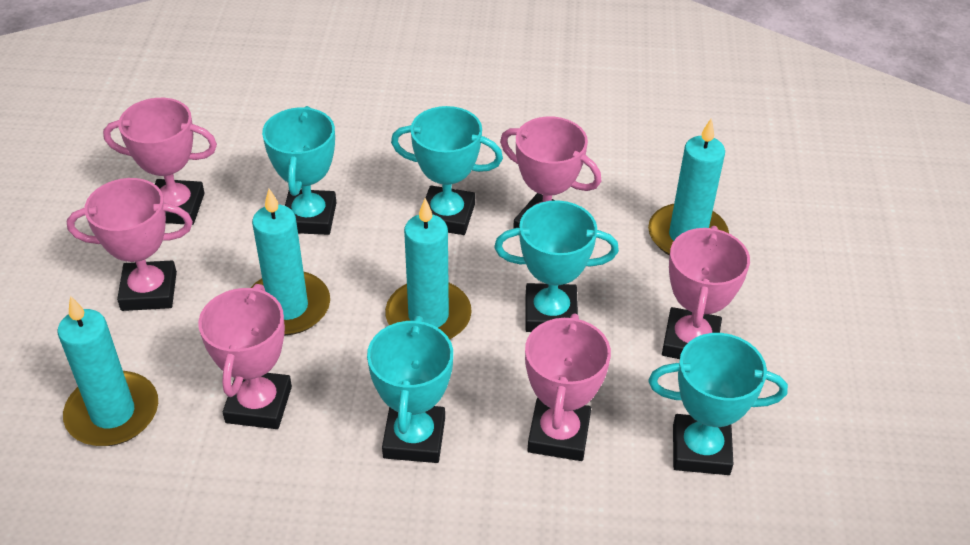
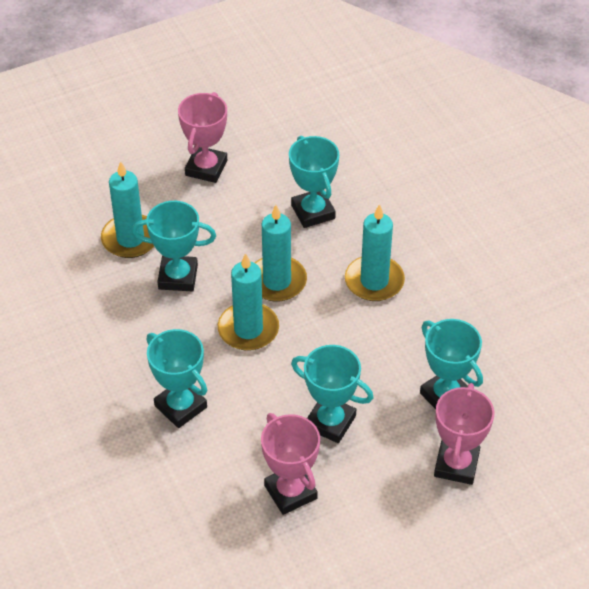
pink trophy: 6 -> 3

